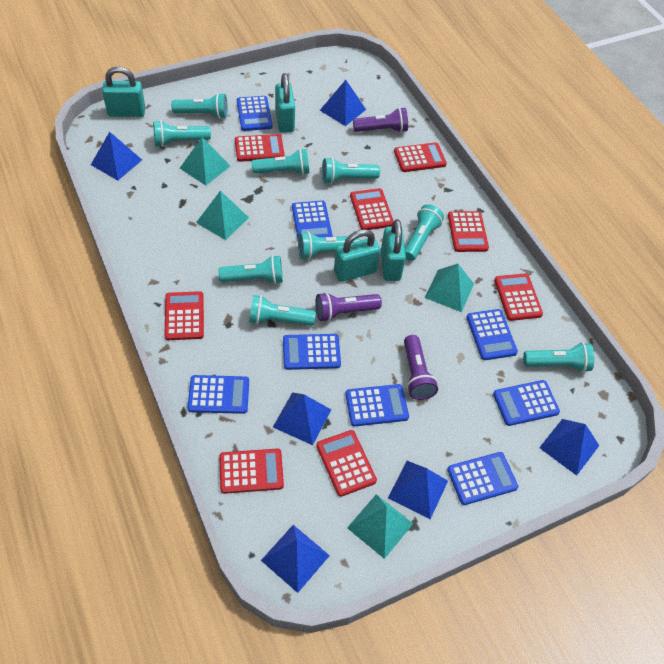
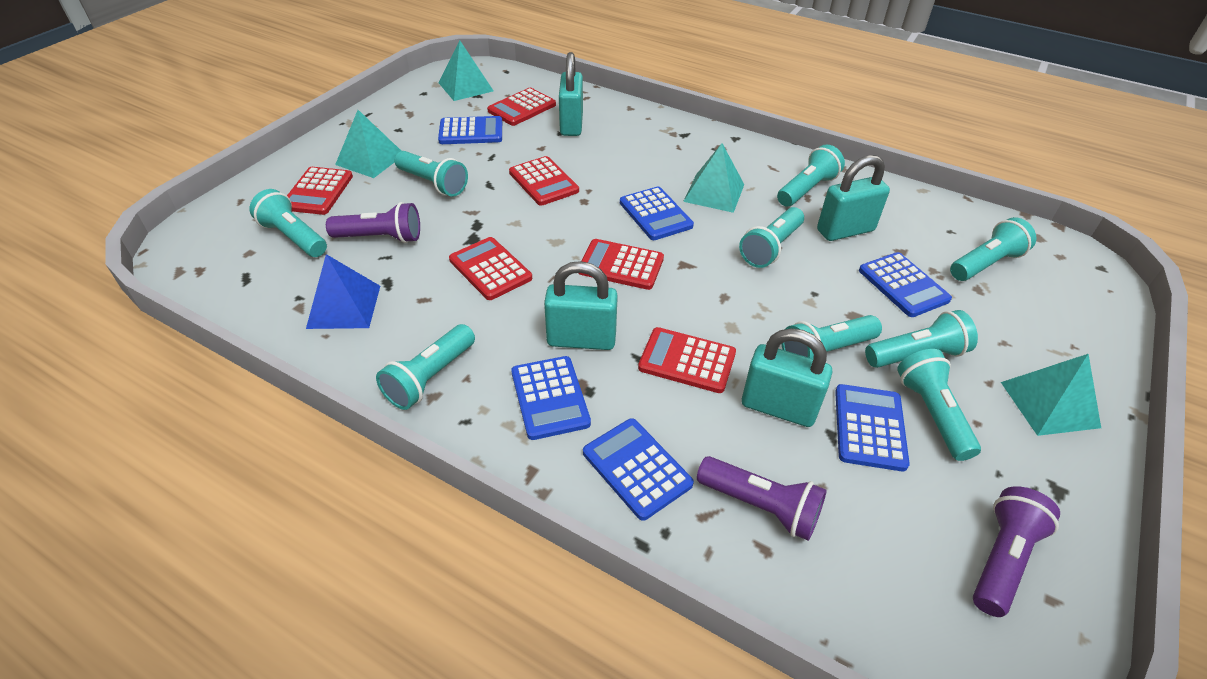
blue calculator: 8 -> 6
blue pyramid: 6 -> 1
red calculator: 8 -> 6

